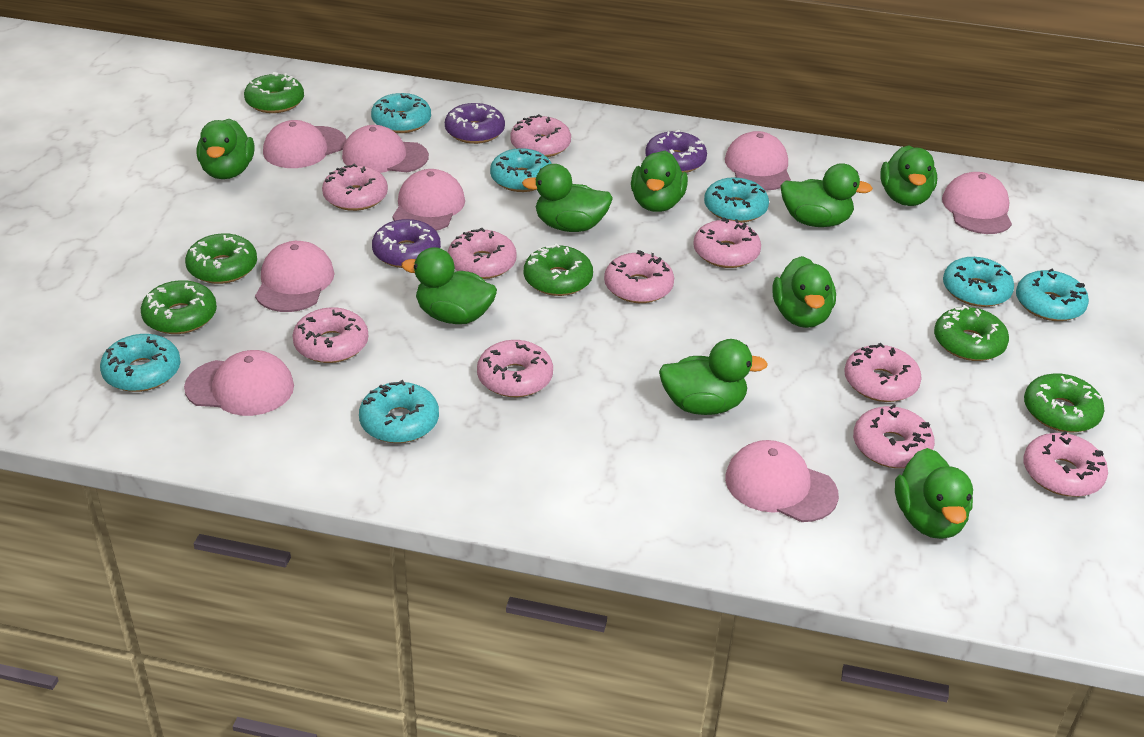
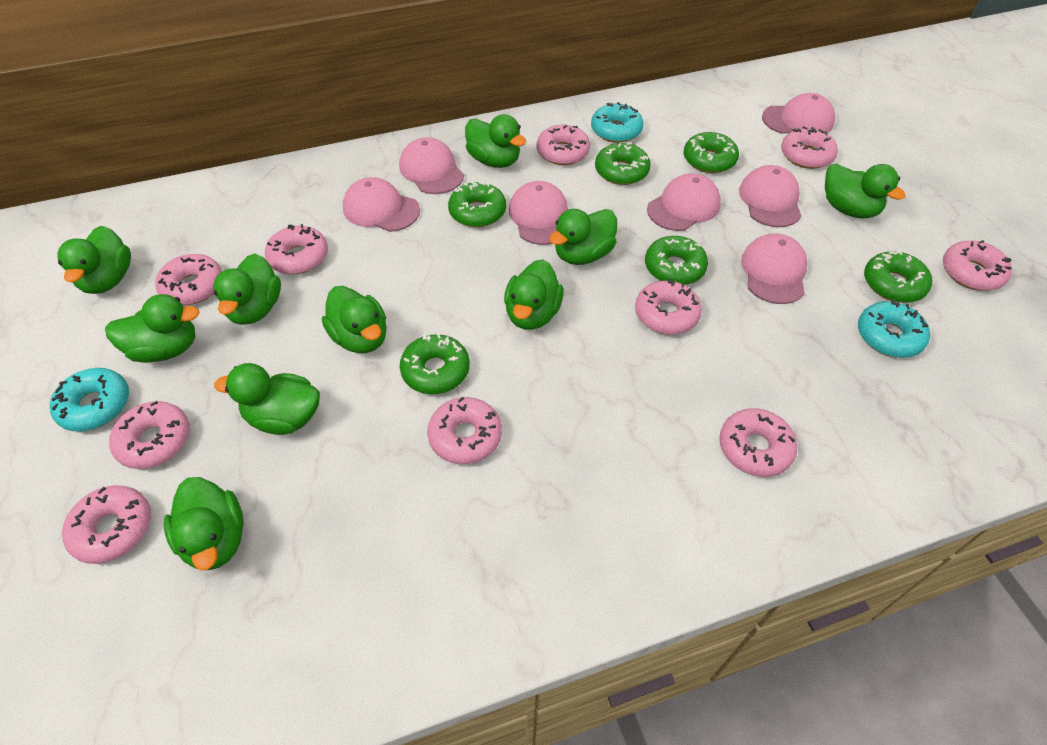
green duck: 9 -> 10
pink cap: 8 -> 7
purple donut: 3 -> 0
turquoise donut: 7 -> 3

